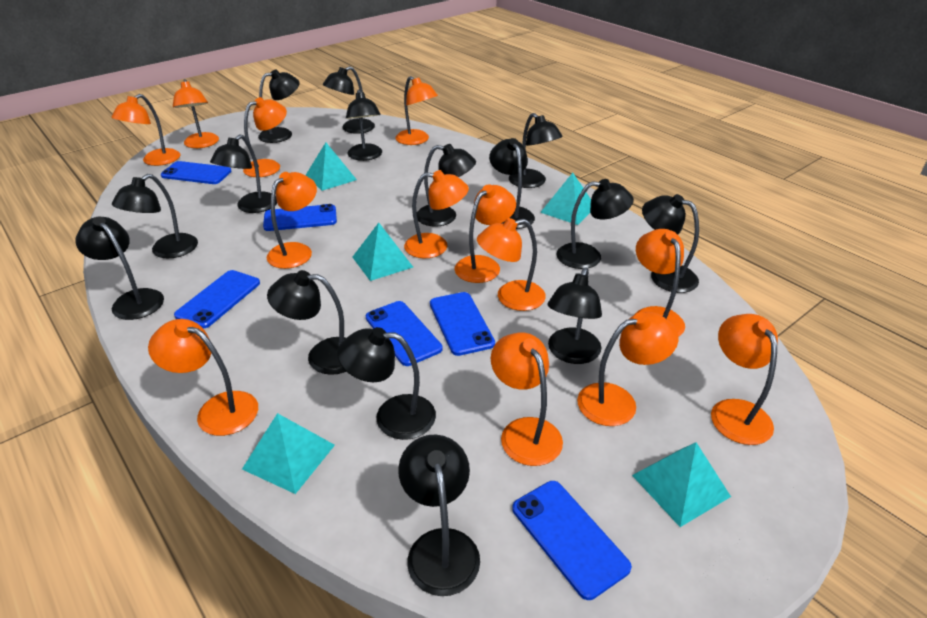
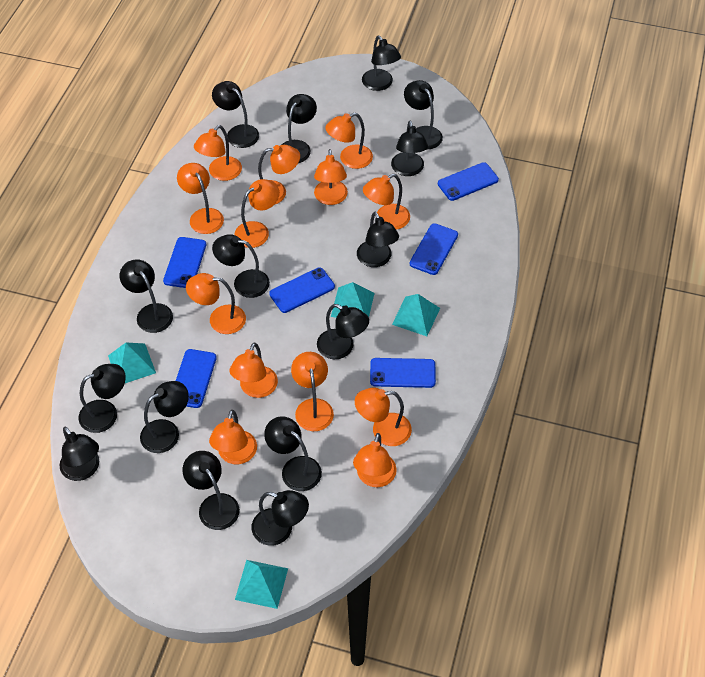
turquoise pyramid: 5 -> 4

